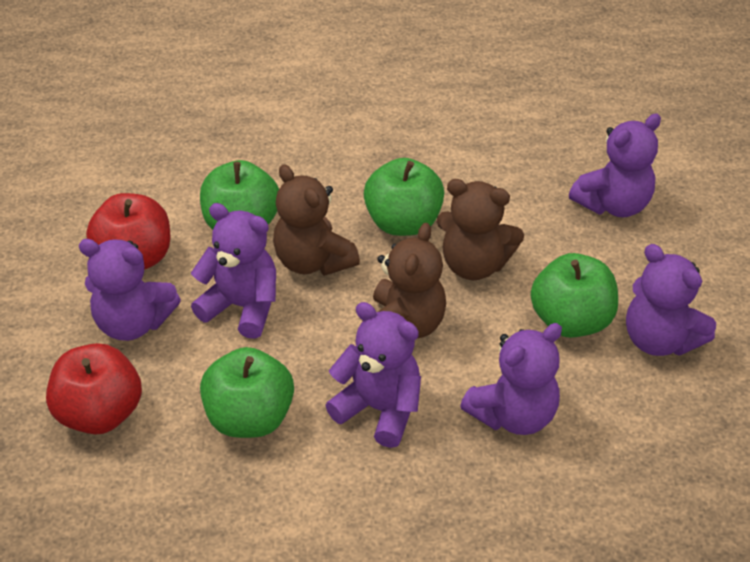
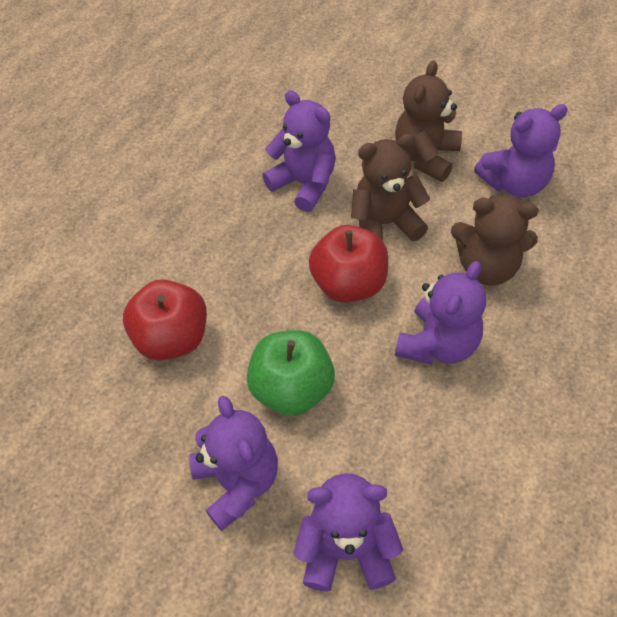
green apple: 4 -> 1
purple teddy bear: 6 -> 5

